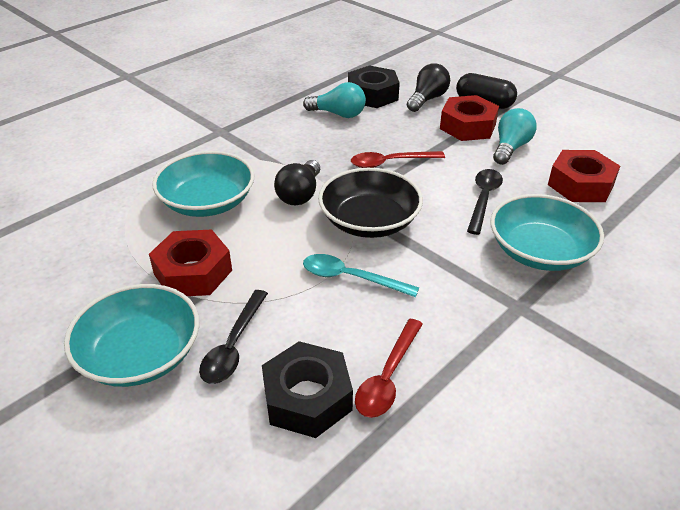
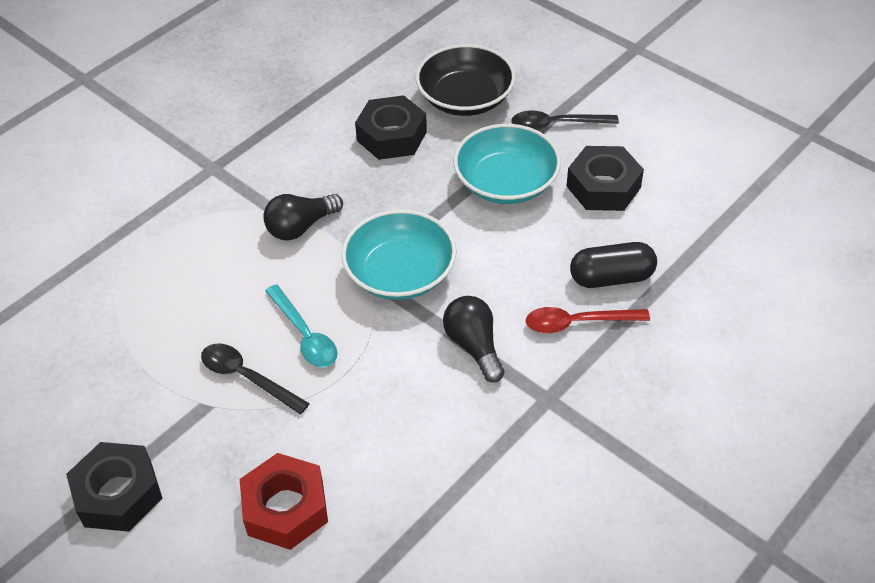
black nut: 2 -> 3
red nut: 3 -> 1
red spoon: 2 -> 1
turquoise bowl: 3 -> 2
turquoise light bulb: 2 -> 0

